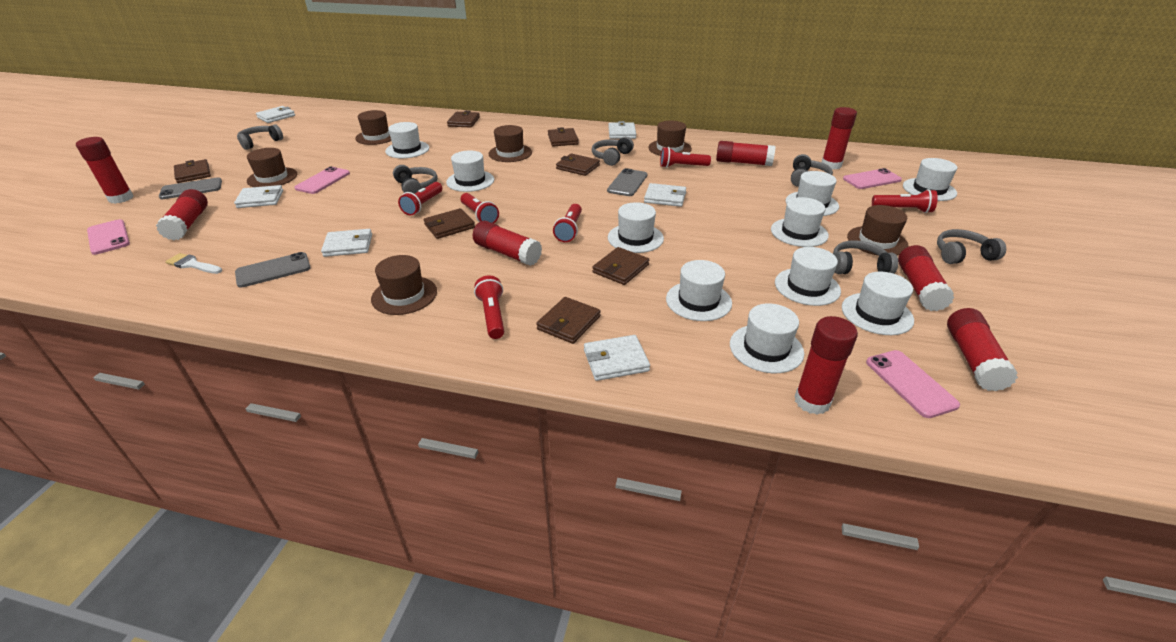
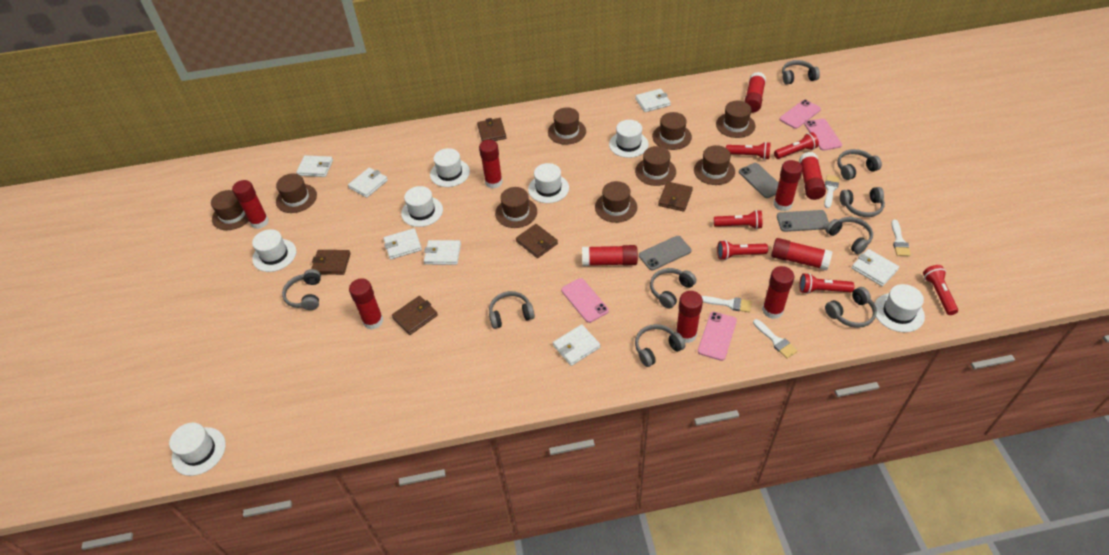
brown hat: 6 -> 9
brown wallet: 7 -> 5
grey headphones: 6 -> 9
red glue stick: 8 -> 10
white brush: 1 -> 4
white hat: 10 -> 7
white wallet: 6 -> 7

